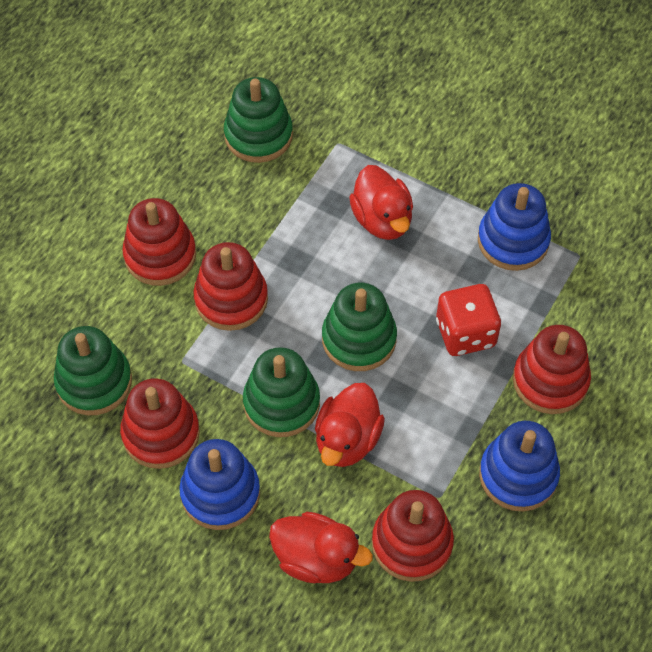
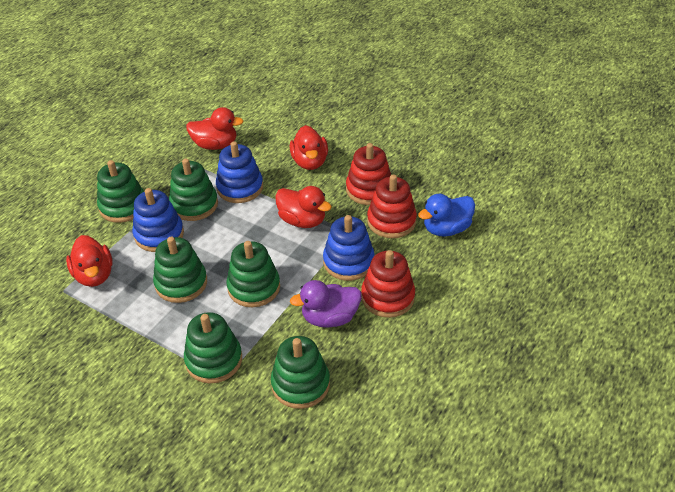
blue duck: 0 -> 1
green stacking toy: 4 -> 6
purple duck: 0 -> 1
red dice: 1 -> 0
red duck: 3 -> 4
red stacking toy: 5 -> 3

